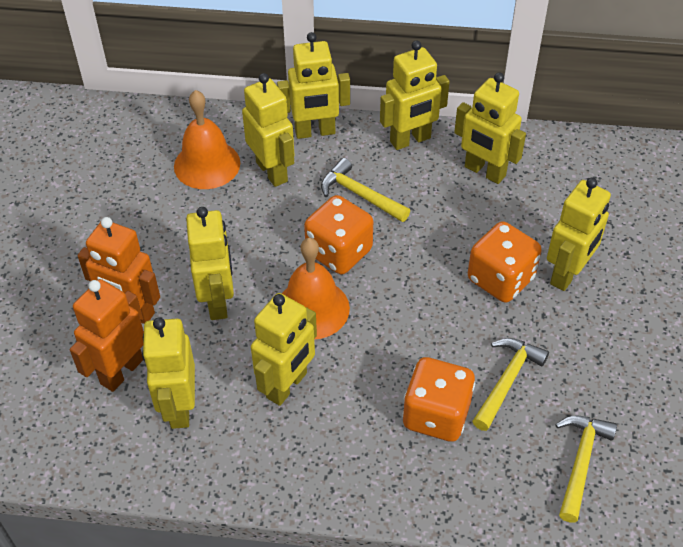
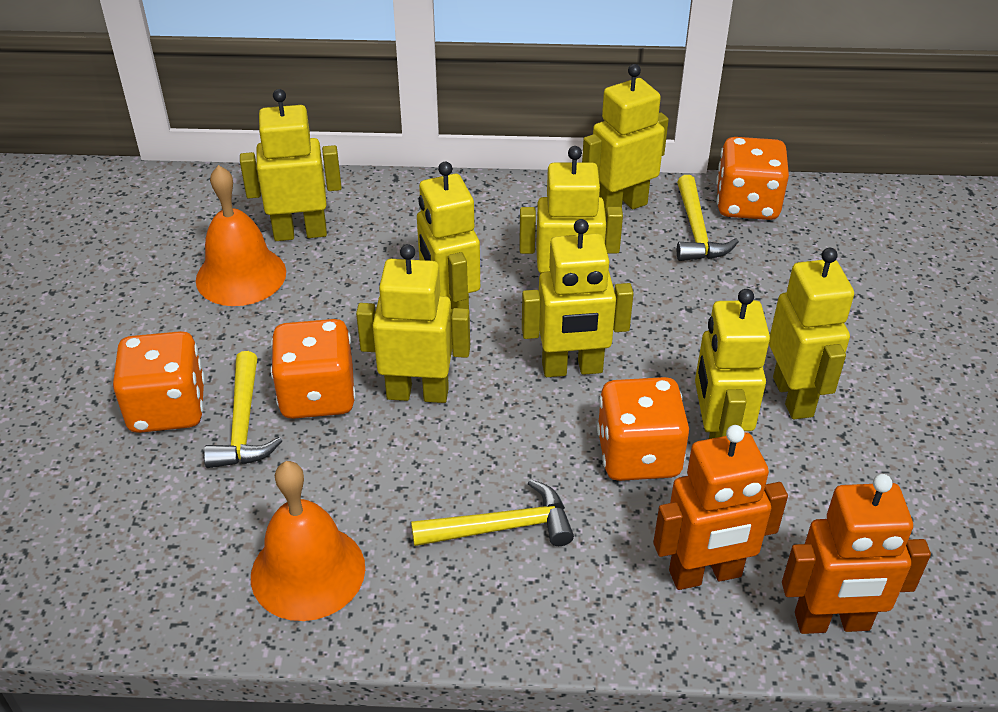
orange dice: 3 -> 4

